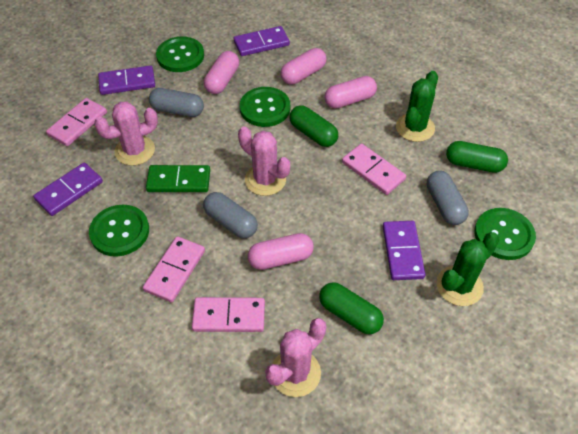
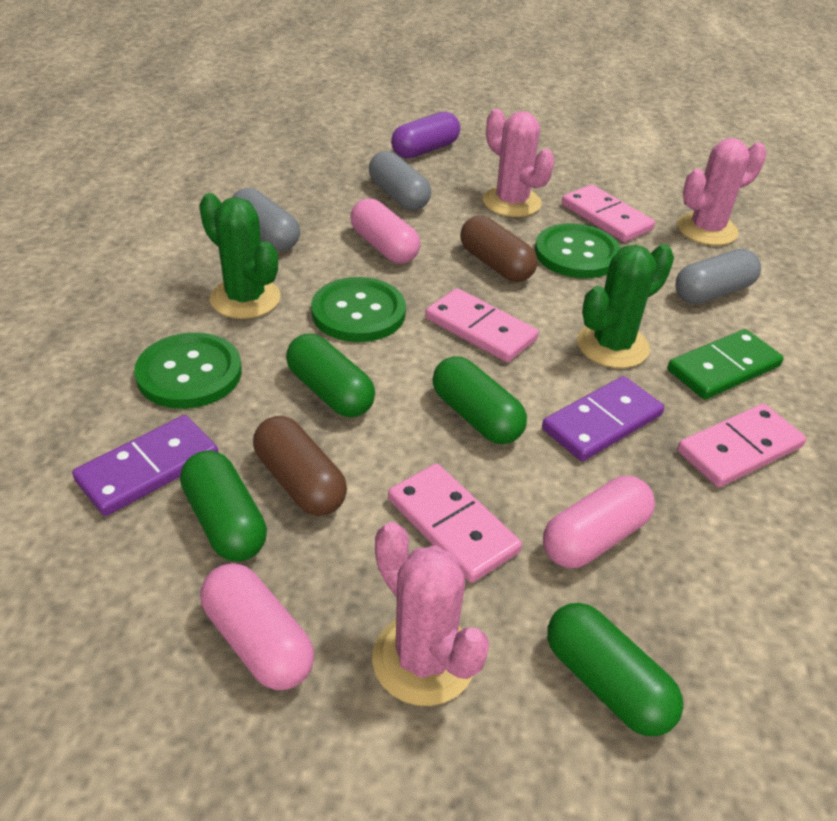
brown capsule: 0 -> 2
green button: 4 -> 3
green capsule: 3 -> 4
pink capsule: 4 -> 3
purple capsule: 0 -> 1
purple domino: 4 -> 2

